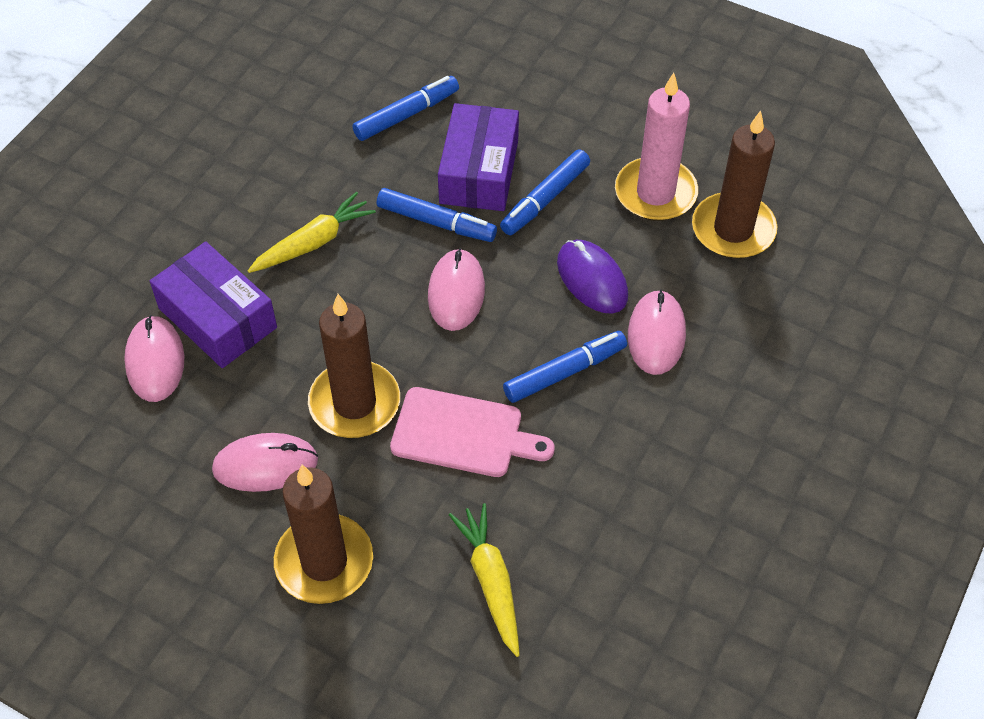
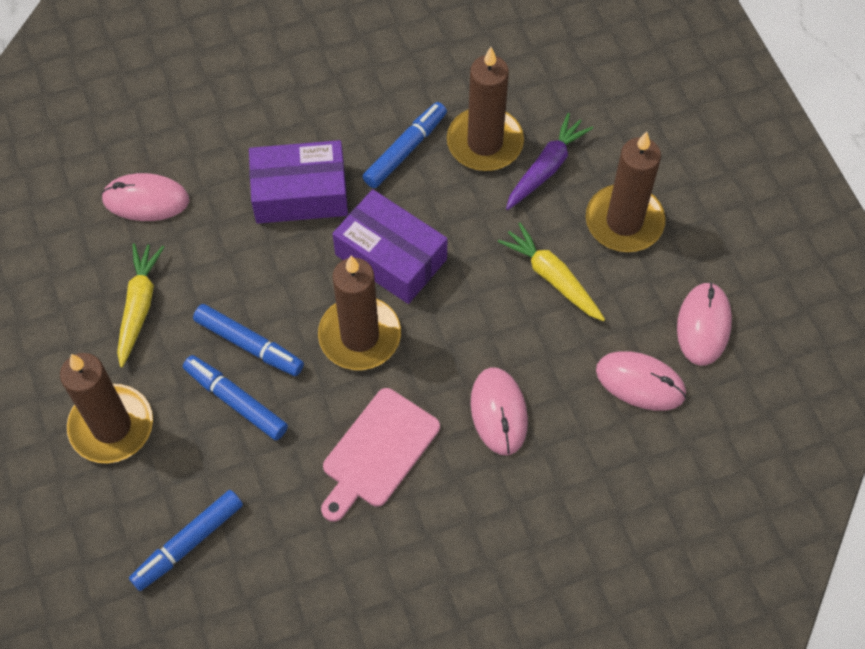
brown candle: 3 -> 4
pink candle: 1 -> 0
purple carrot: 0 -> 1
purple mouse: 1 -> 0

